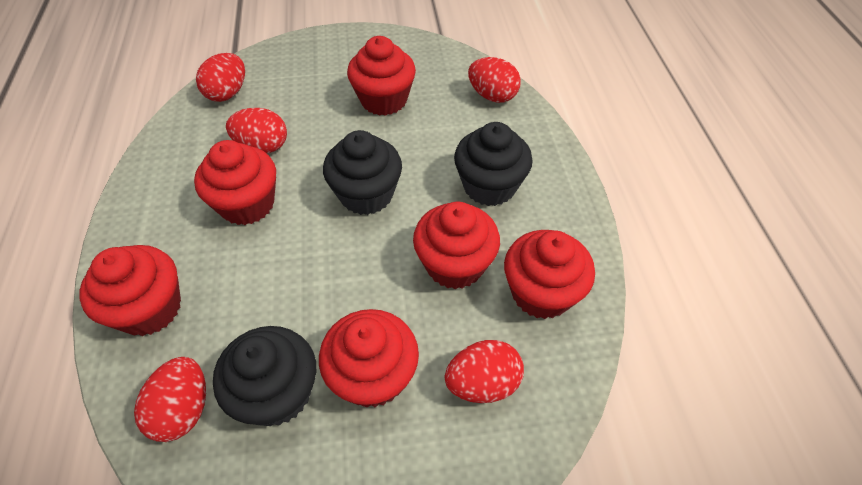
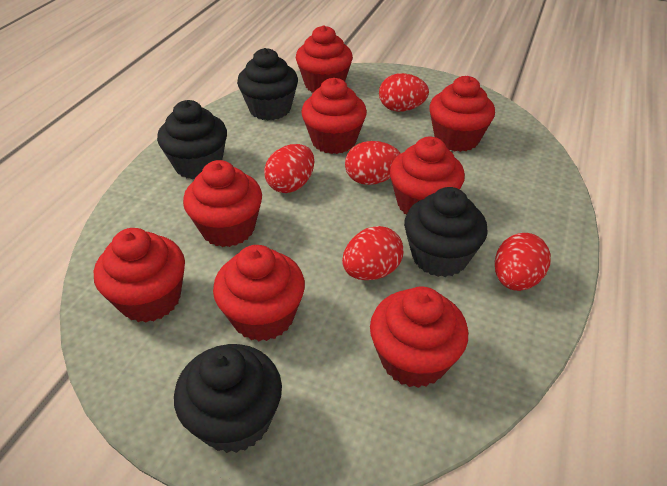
black cupcake: 3 -> 4
red cupcake: 6 -> 8

